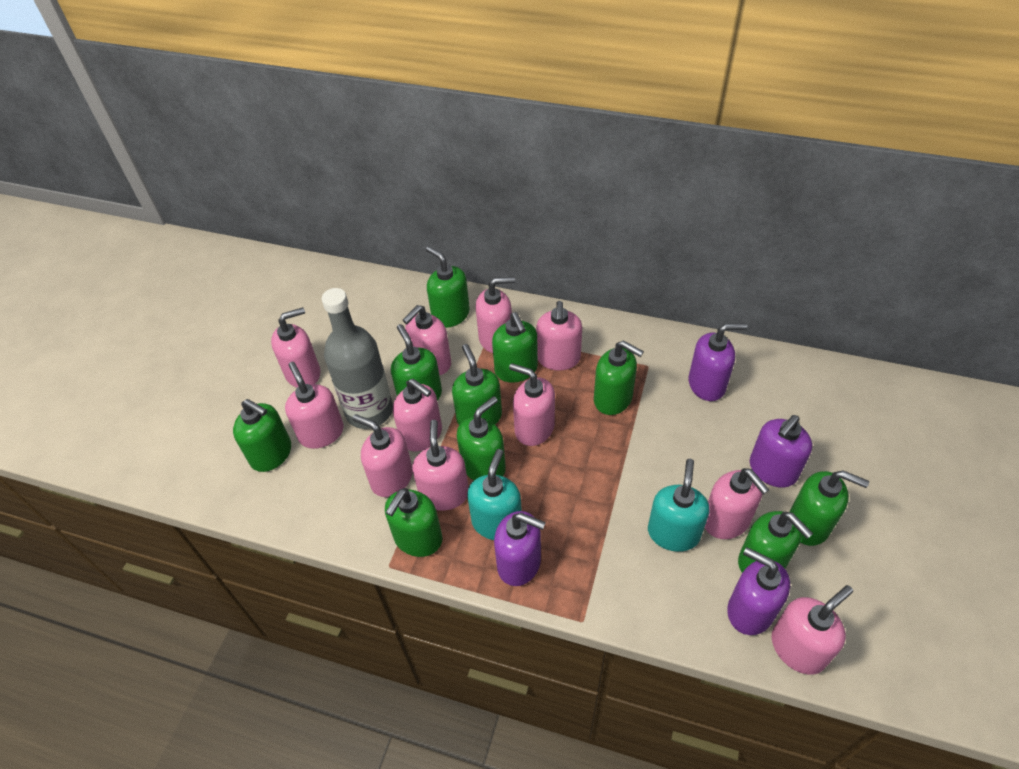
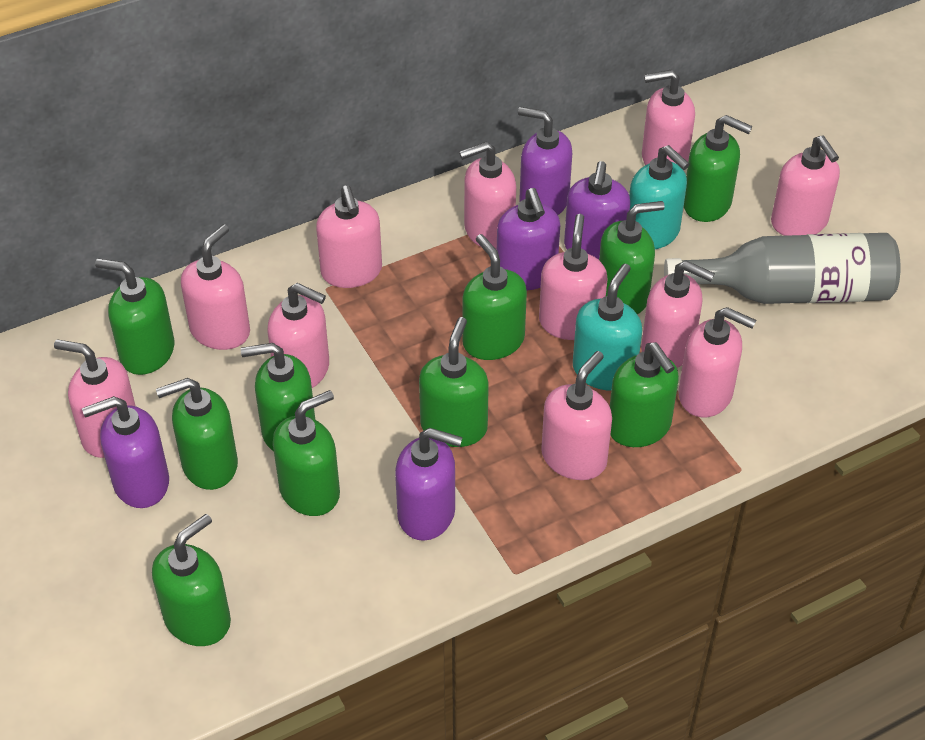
purple soap dispenser: 4 -> 5

